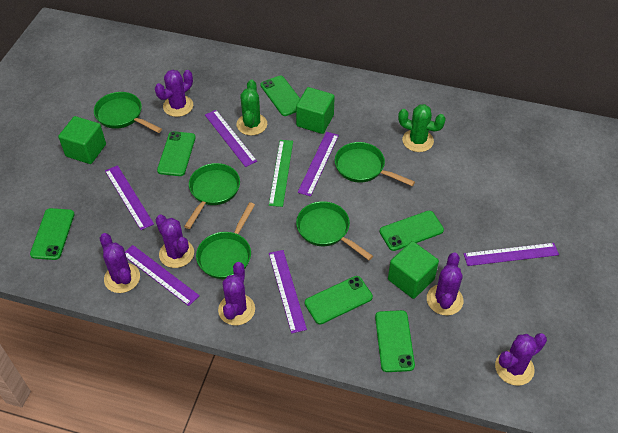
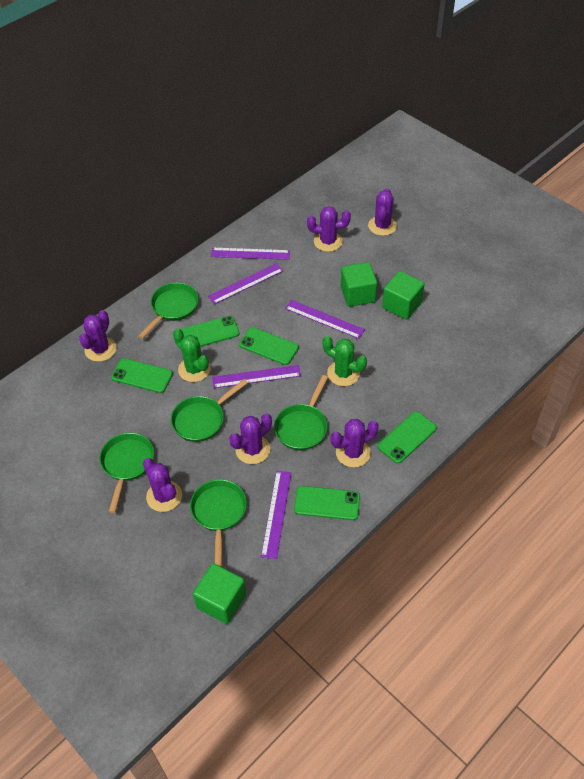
green phone: 6 -> 5
green ruler: 1 -> 0
purple ruler: 6 -> 5

